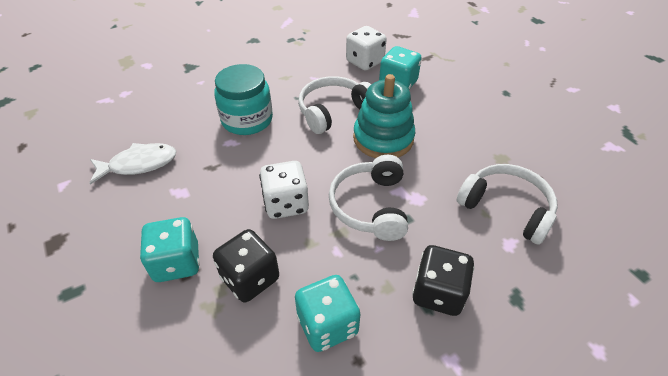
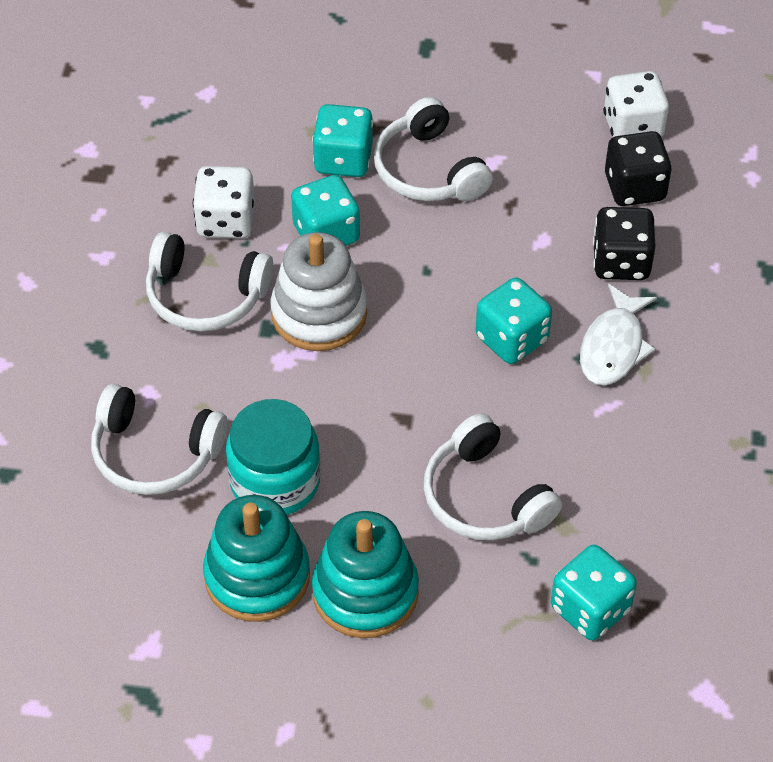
turquoise dice: 3 -> 4
turquoise stacking toy: 1 -> 2
white headphones: 3 -> 4
white stacking toy: 0 -> 1

